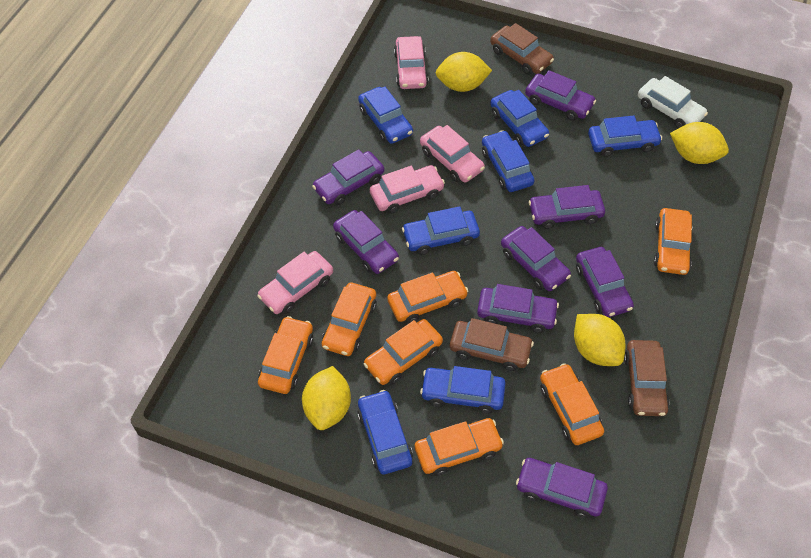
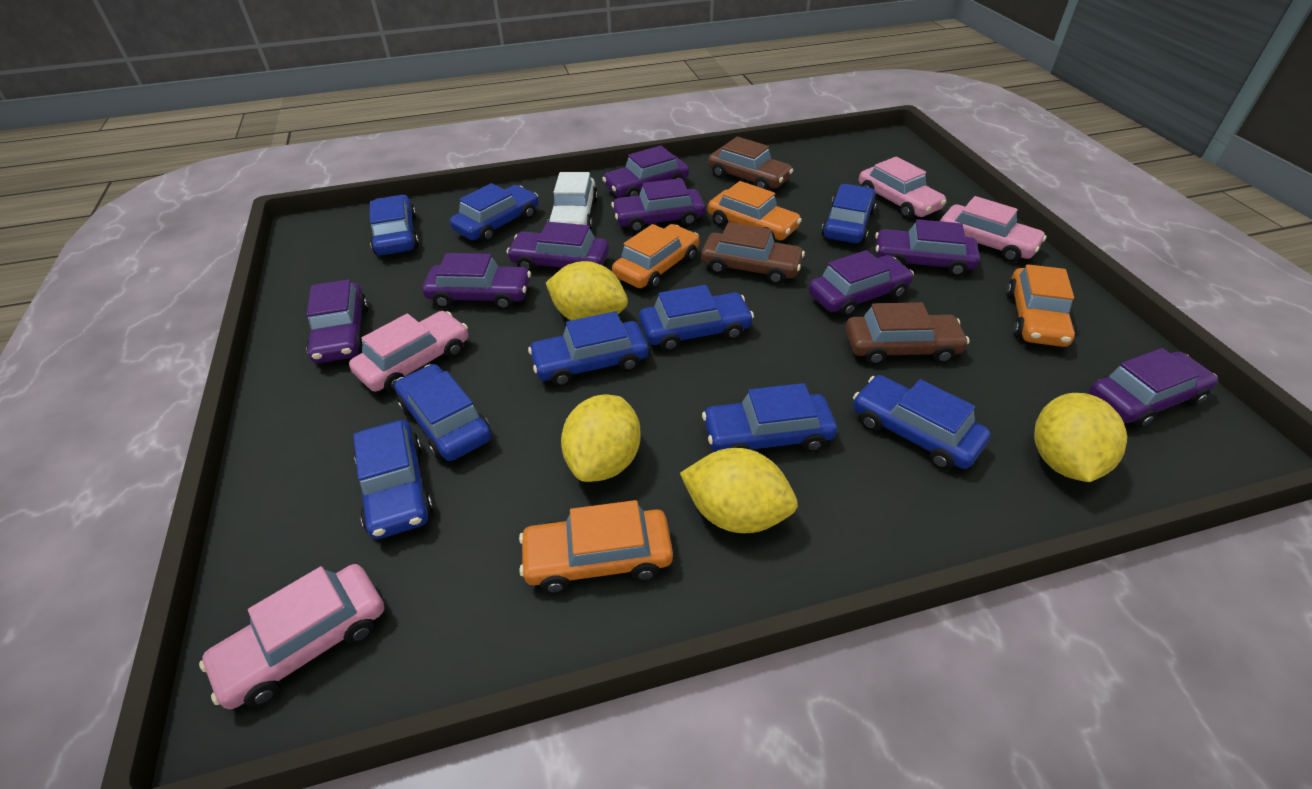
blue car: 7 -> 9
orange car: 7 -> 4

